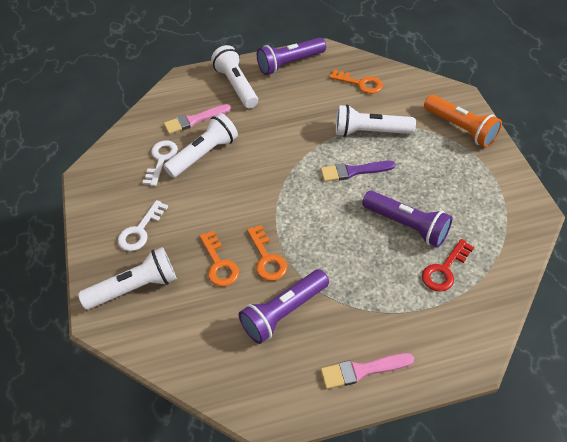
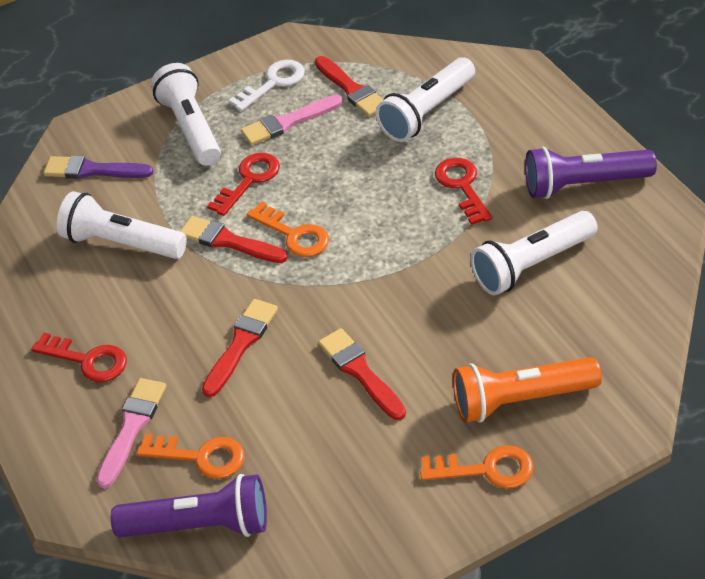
purple flashlight: 3 -> 2
red brush: 0 -> 4
red key: 1 -> 3
white key: 2 -> 1

